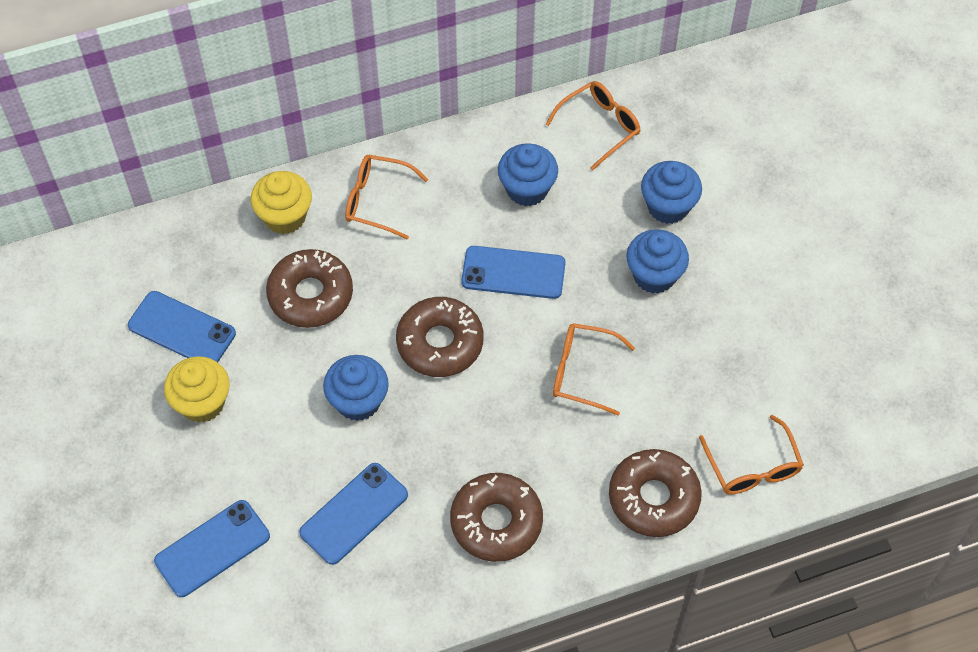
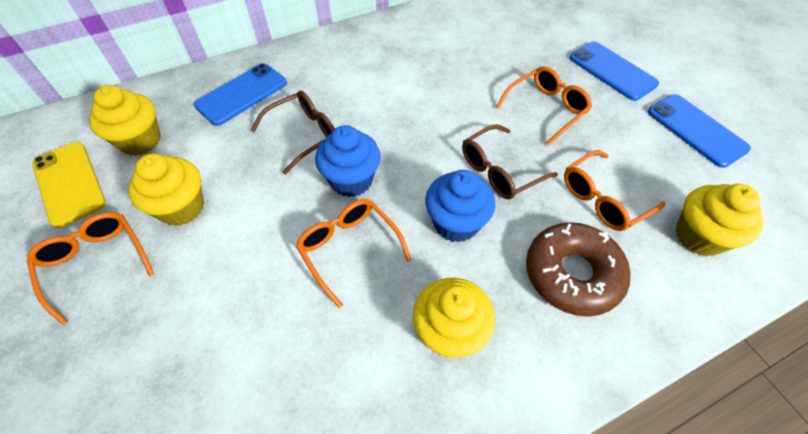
blue cupcake: 4 -> 2
blue phone: 4 -> 3
brown donut: 4 -> 1
brown glasses: 0 -> 2
yellow cupcake: 2 -> 4
yellow phone: 0 -> 1

